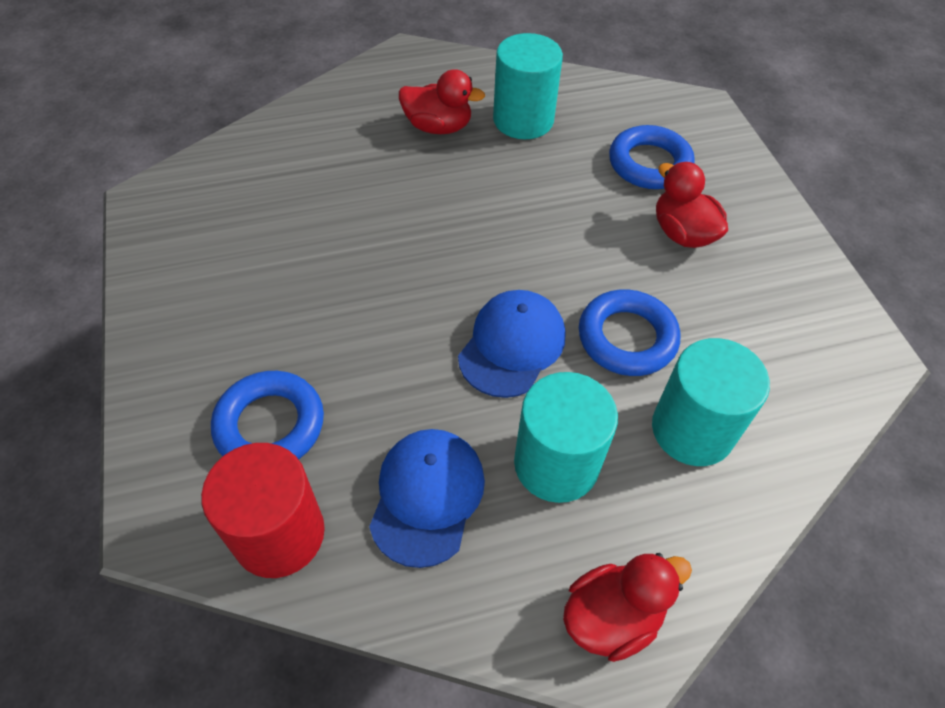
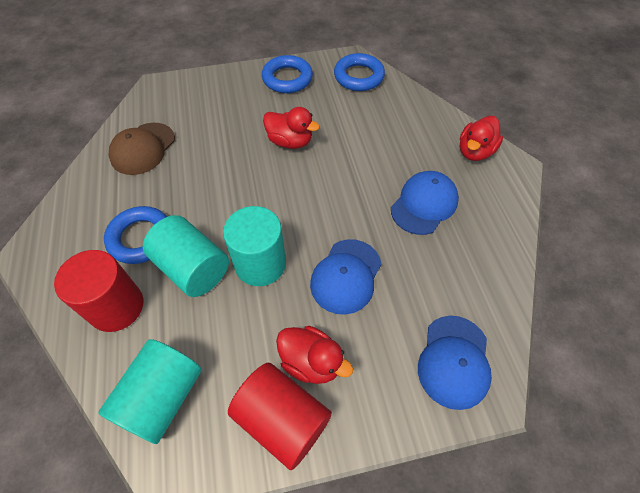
blue cap: 2 -> 3
brown cap: 0 -> 1
red cylinder: 1 -> 2

